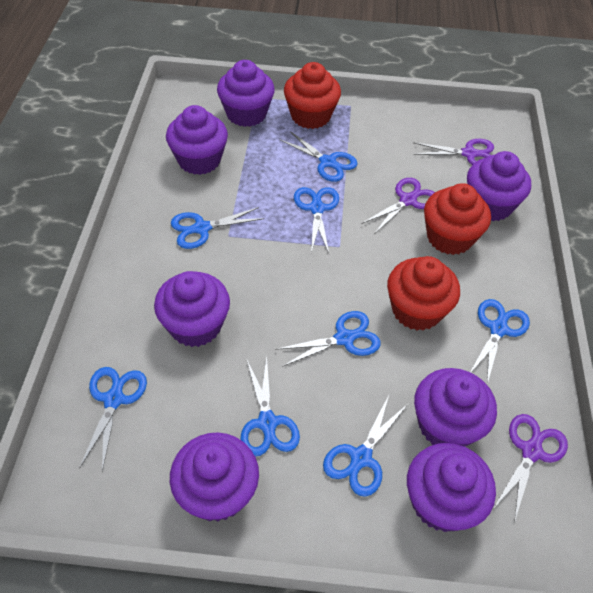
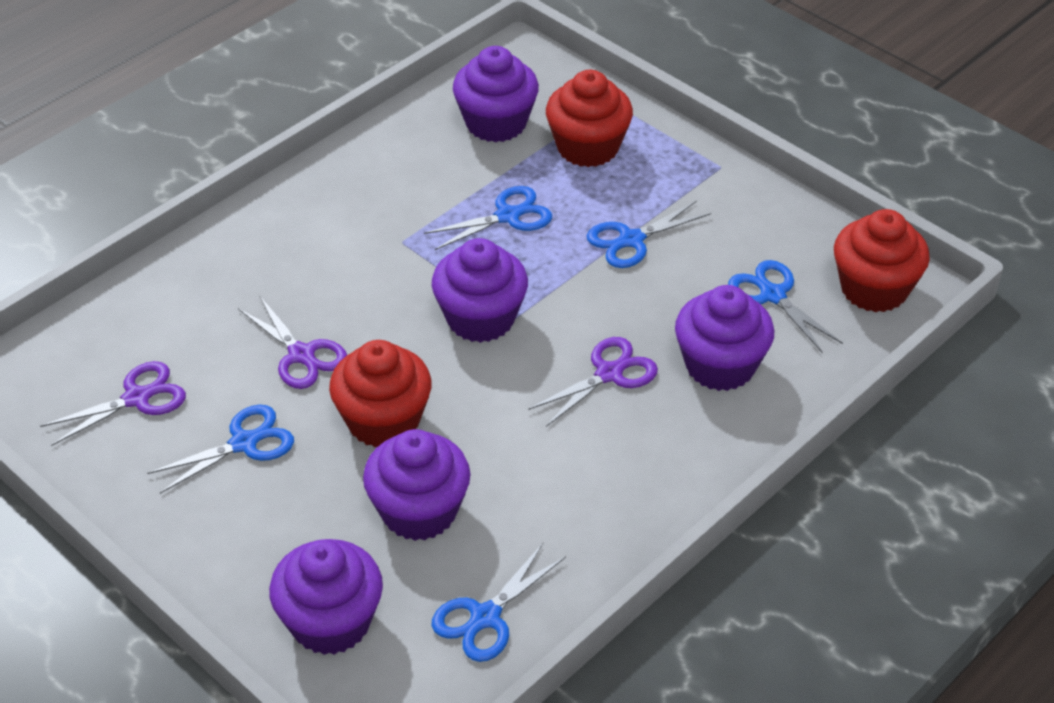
blue scissors: 8 -> 5
purple cupcake: 7 -> 5

